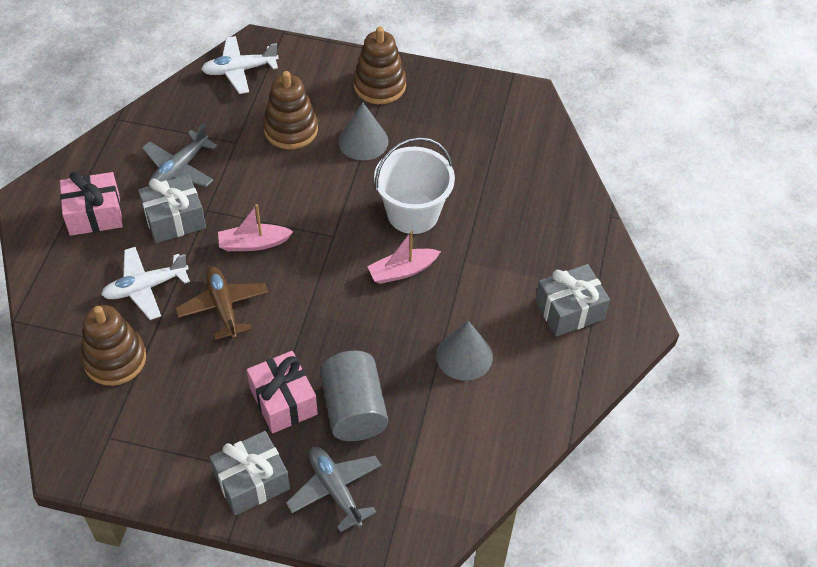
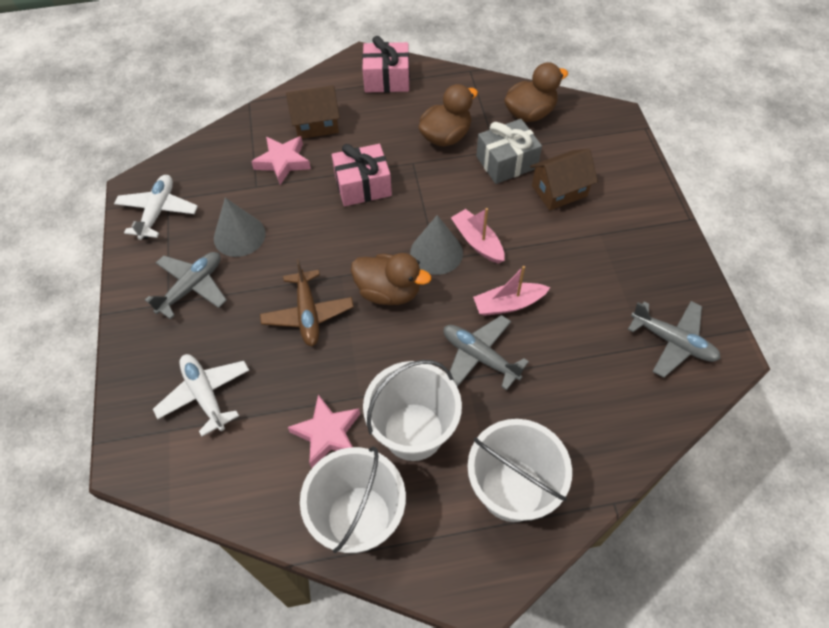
brown duck: 0 -> 3
brown house: 0 -> 2
brown stacking toy: 3 -> 0
grey cylinder: 1 -> 0
grey gift: 3 -> 1
grey plane: 2 -> 3
pink star: 0 -> 2
white bucket: 1 -> 3

